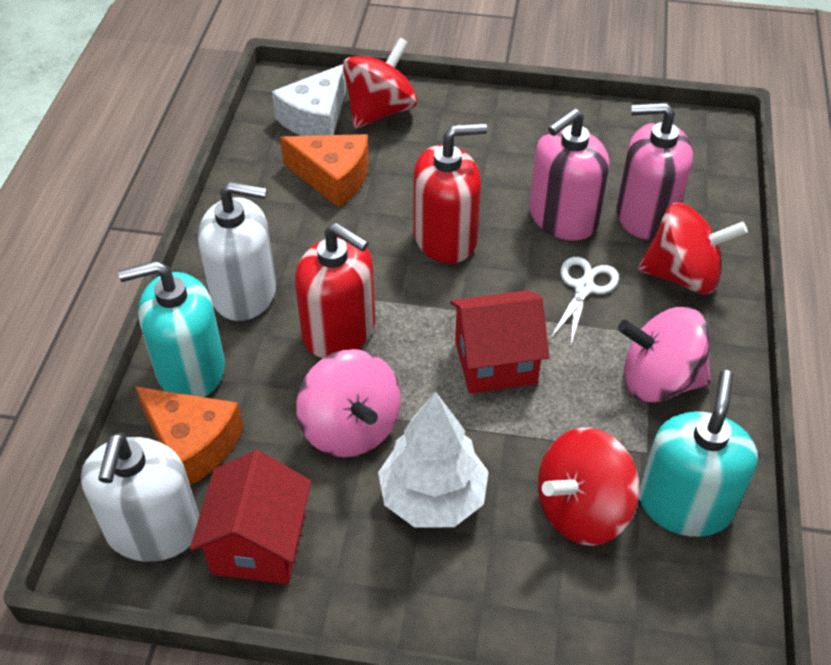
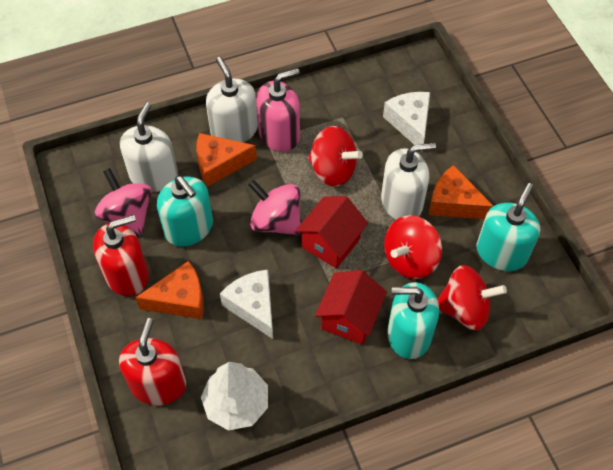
orange cheese: 2 -> 3
pink soap dispenser: 2 -> 1
turquoise soap dispenser: 2 -> 3
white cheese: 1 -> 2
white scissors: 1 -> 0
white soap dispenser: 2 -> 3

